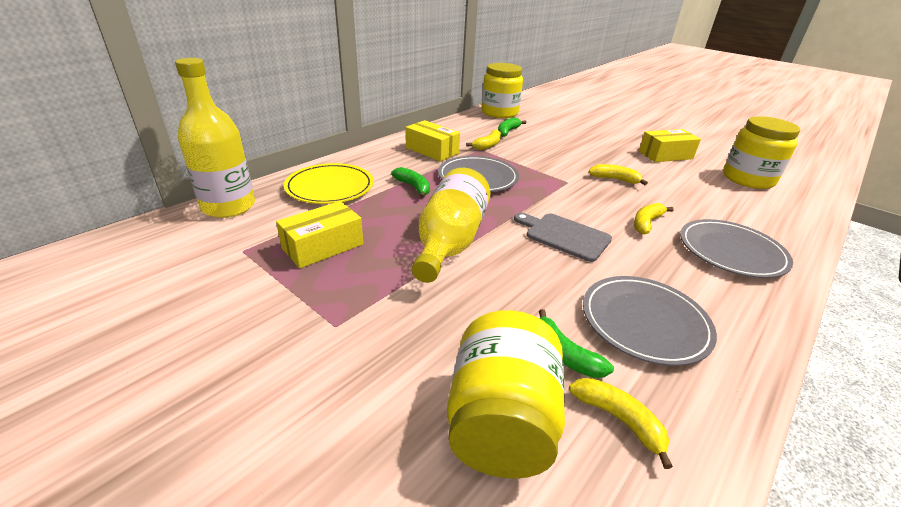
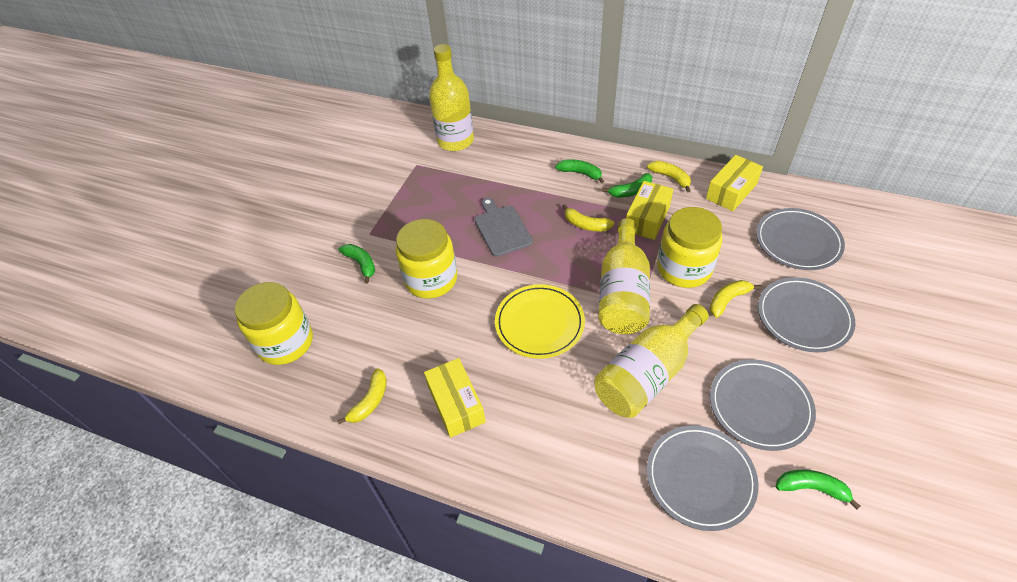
green banana: 3 -> 4
grey plate: 3 -> 4
yellow bottle: 2 -> 3

